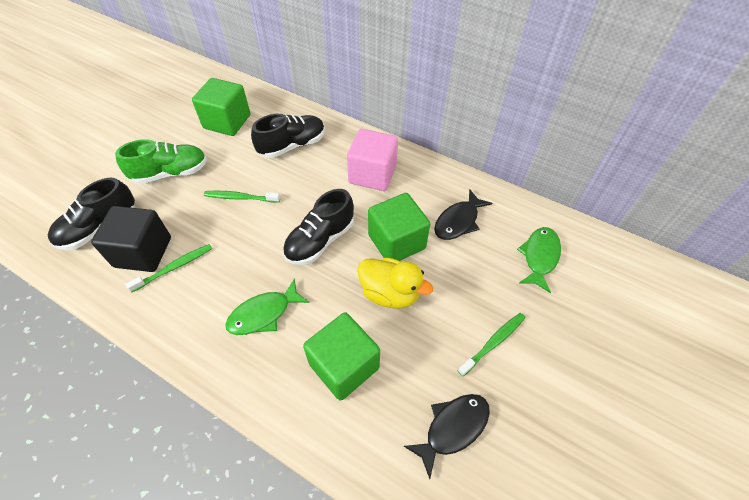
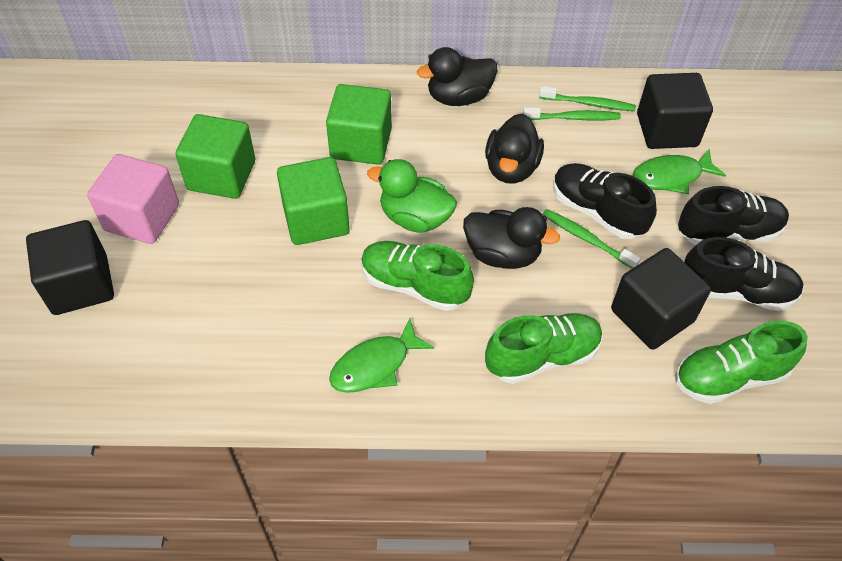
black cube: 1 -> 3
black duck: 0 -> 3
black fish: 2 -> 0
green duck: 0 -> 1
green shoe: 1 -> 3
yellow duck: 1 -> 0

